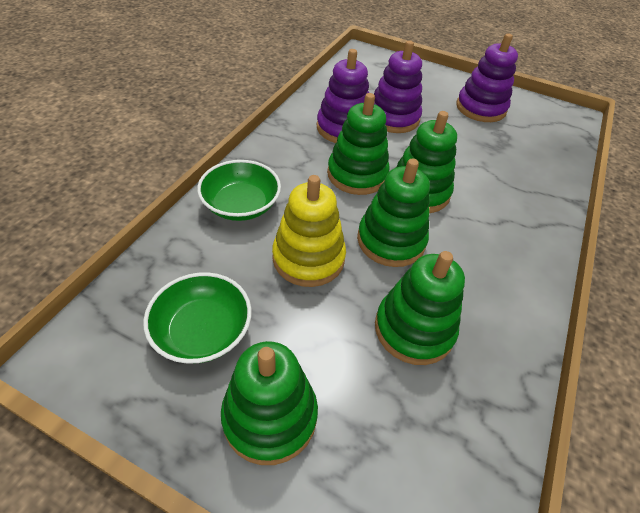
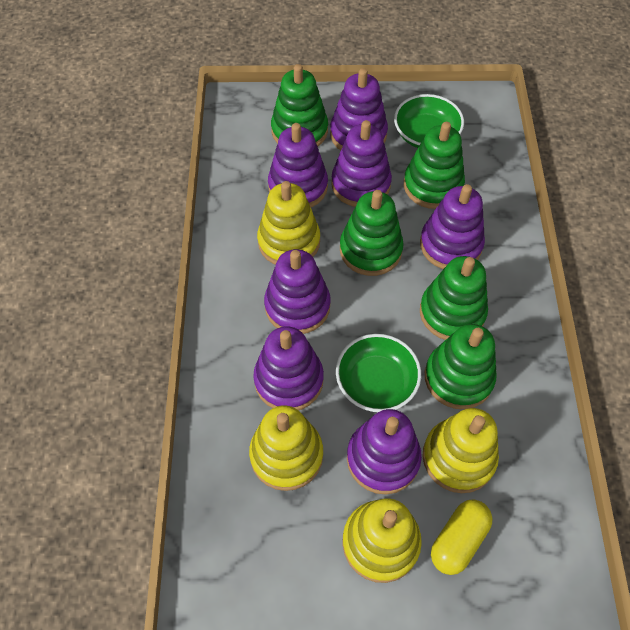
purple stacking toy: 3 -> 7
yellow capsule: 0 -> 1
yellow stacking toy: 1 -> 4

